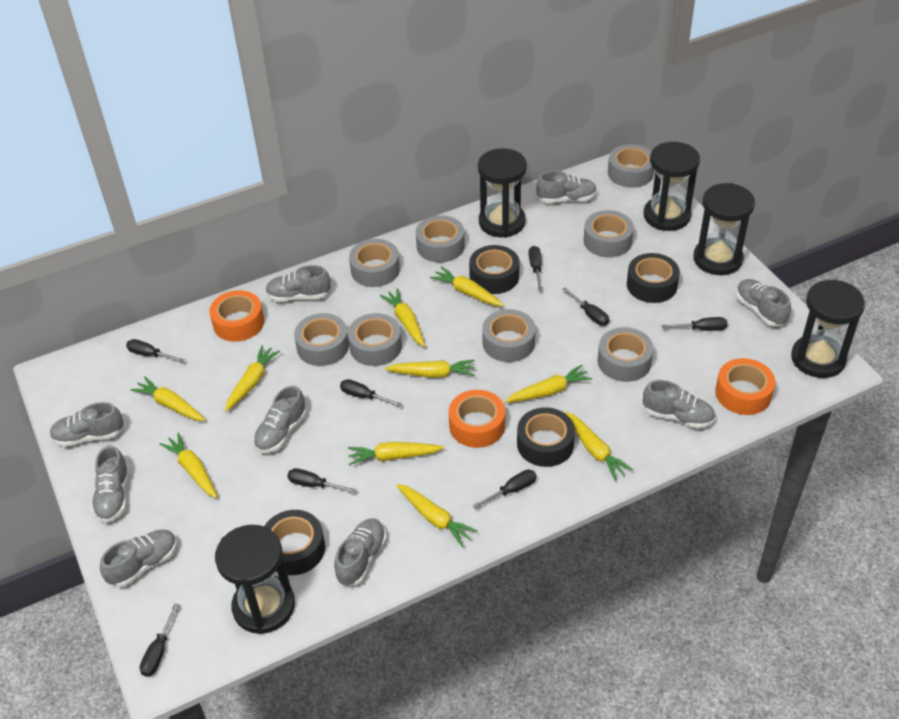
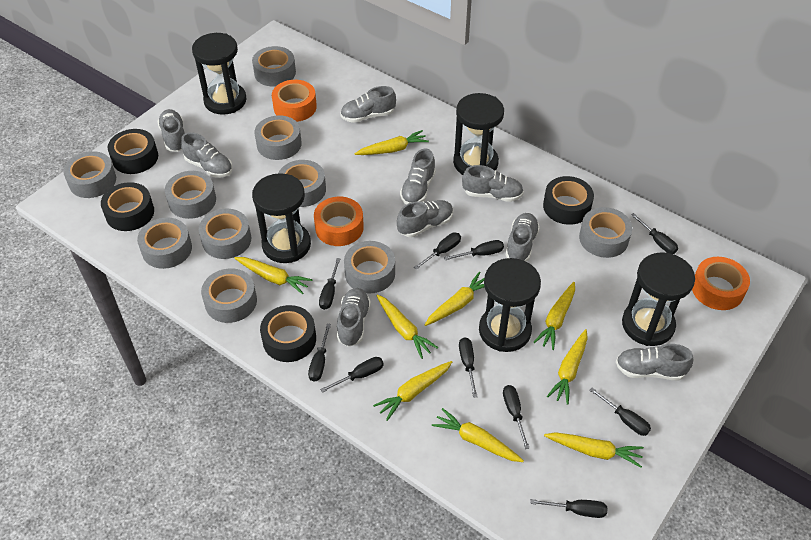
black screwdriver: 8 -> 10
grey tape: 8 -> 10
yellow carrot: 10 -> 9

